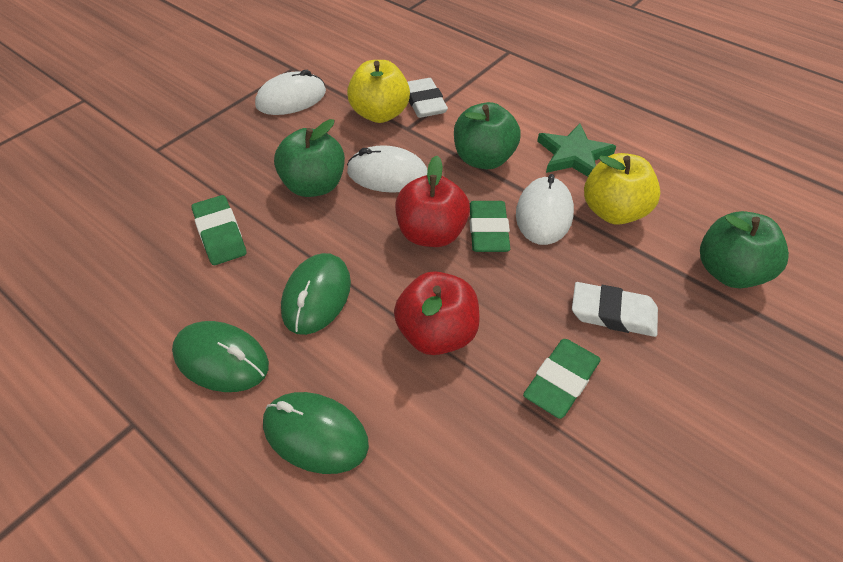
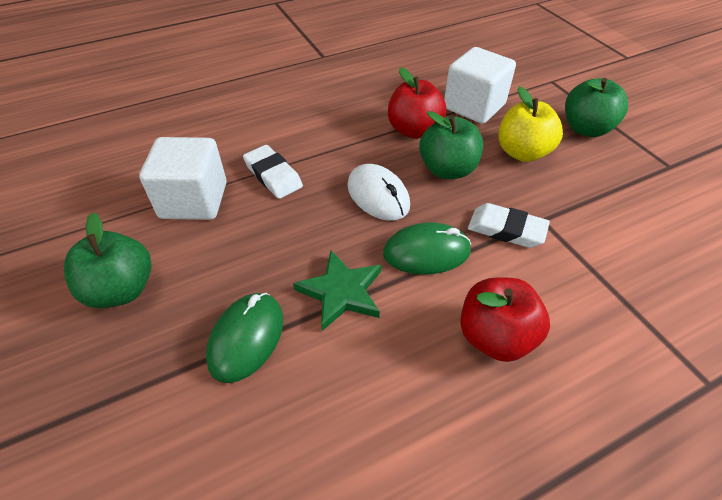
green eraser: 3 -> 0
green mouse: 3 -> 2
white cube: 0 -> 2
white mouse: 3 -> 1
yellow apple: 2 -> 1

